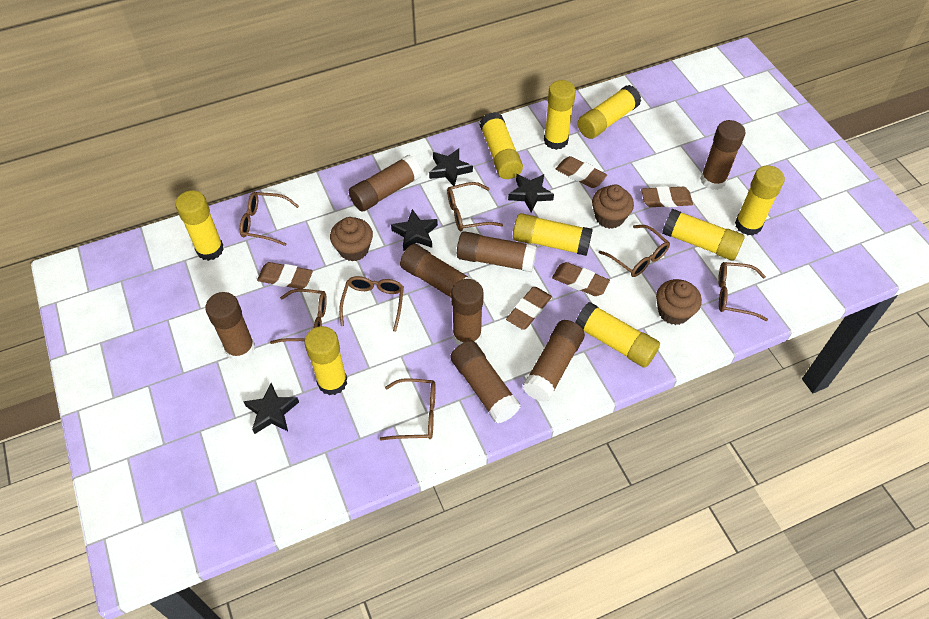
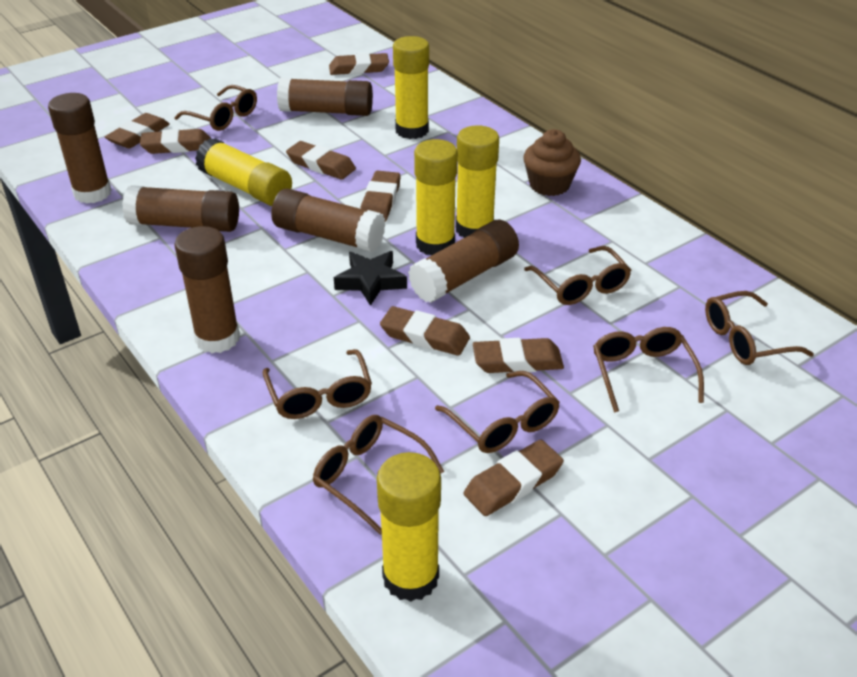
black star: 4 -> 1
brown cupcake: 3 -> 1
brown eraser: 5 -> 8
brown glue stick: 8 -> 6
yellow glue stick: 9 -> 5

